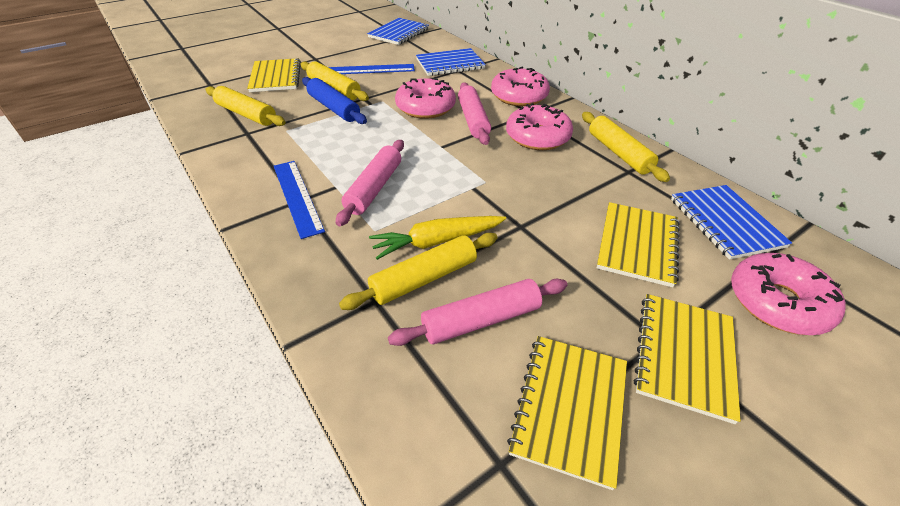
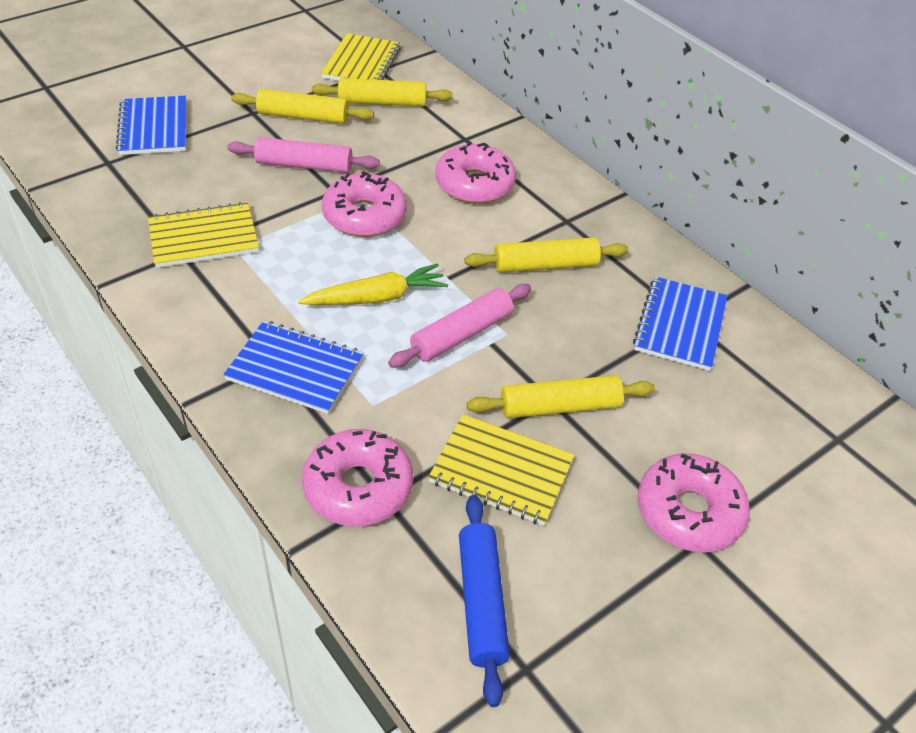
blue ruler: 2 -> 0
pink rolling pin: 3 -> 2
yellow notebook: 4 -> 3

